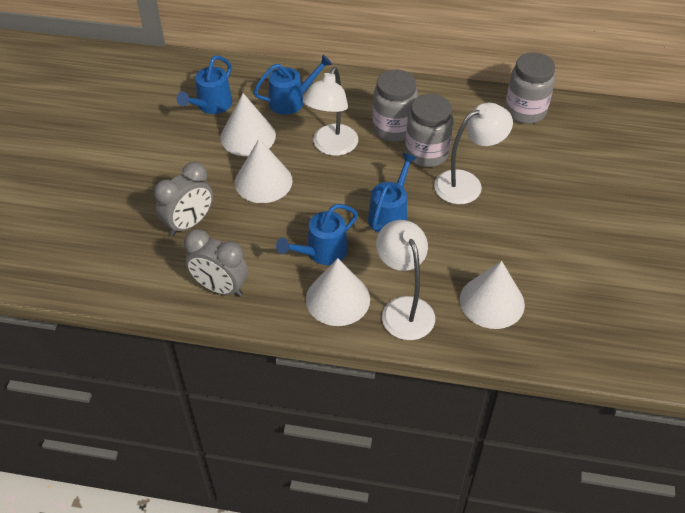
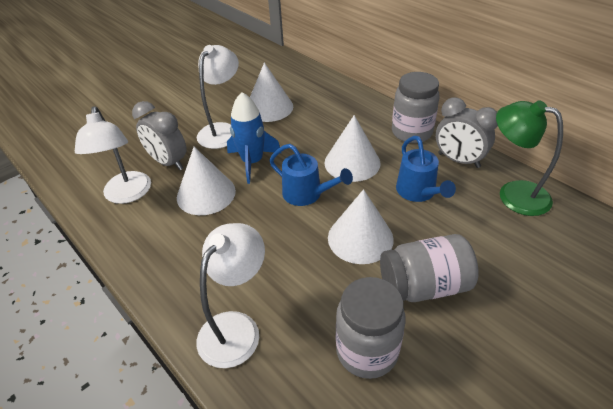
blue rocket: 0 -> 1
blue watering can: 4 -> 2
green lamp: 0 -> 1

